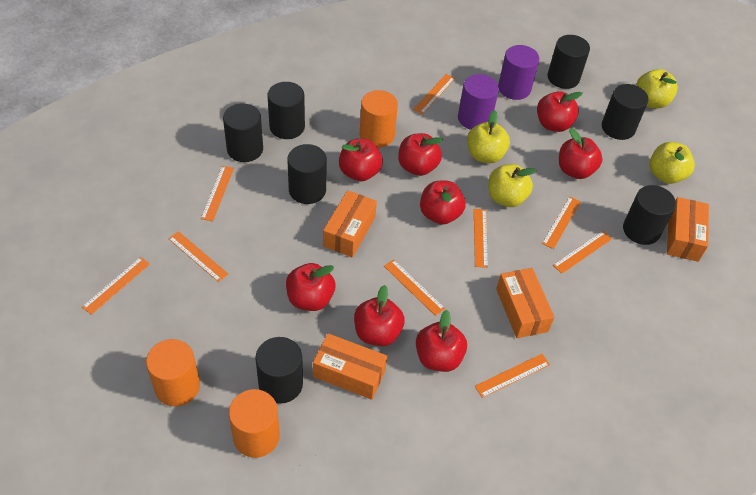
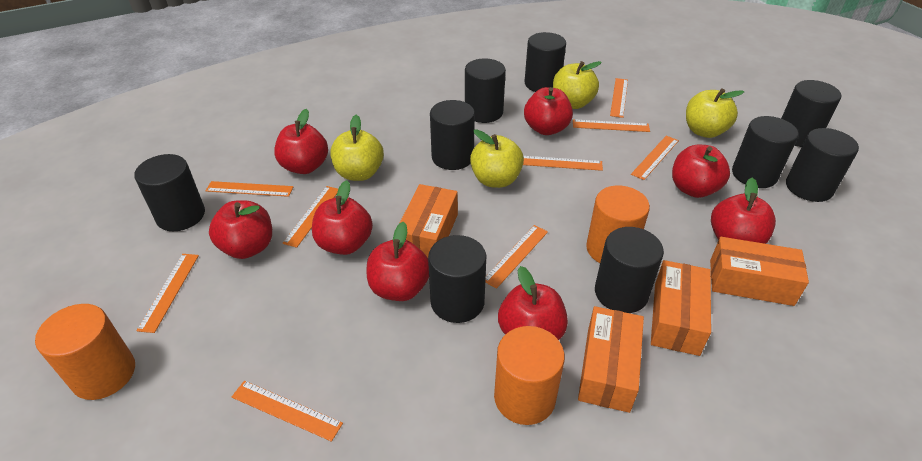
black cylinder: 7 -> 9
purple cylinder: 2 -> 0

